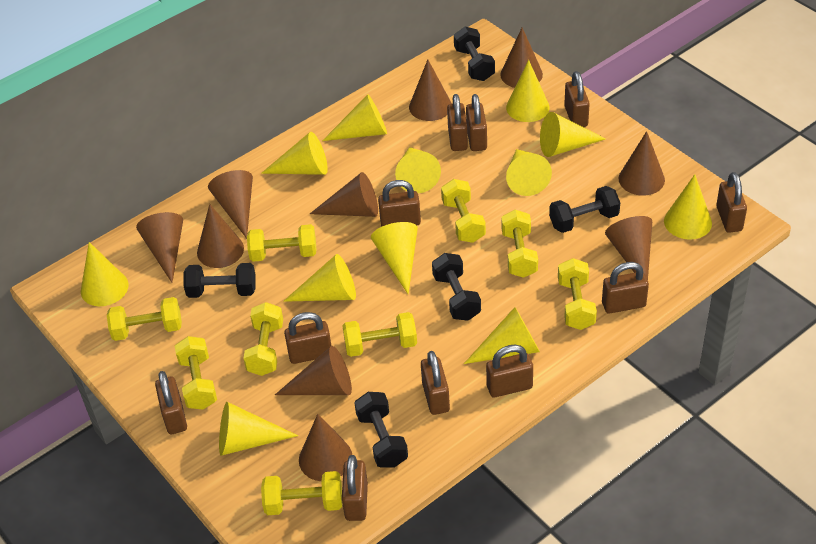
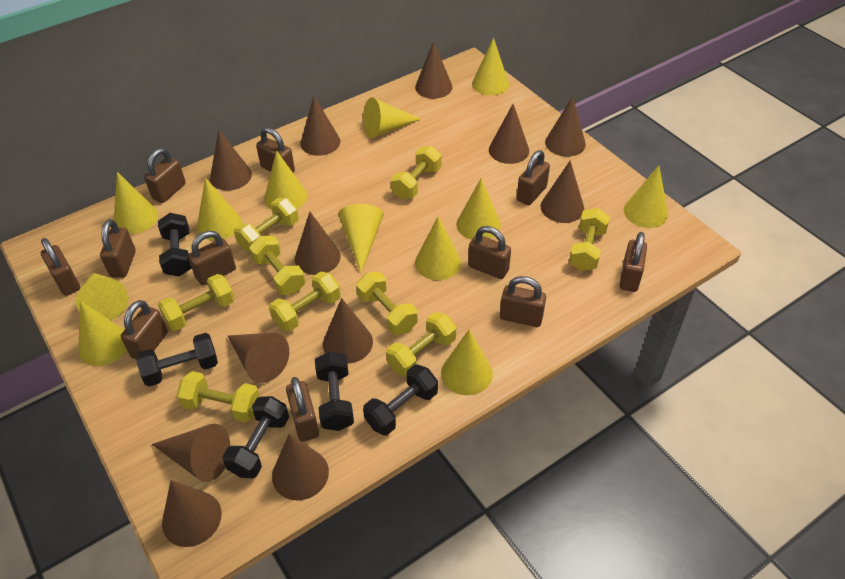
brown cone: 10 -> 12

